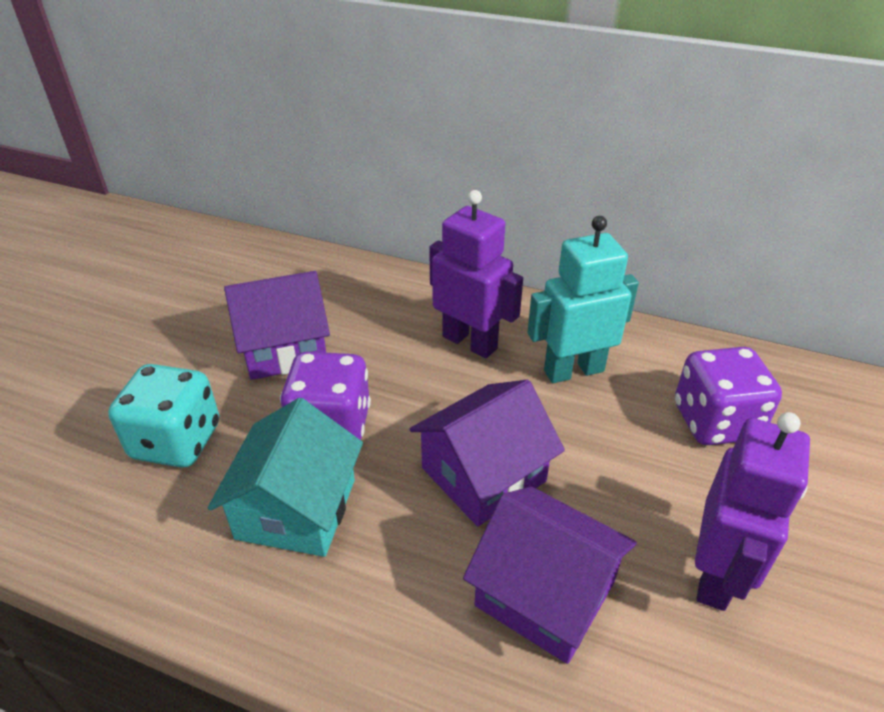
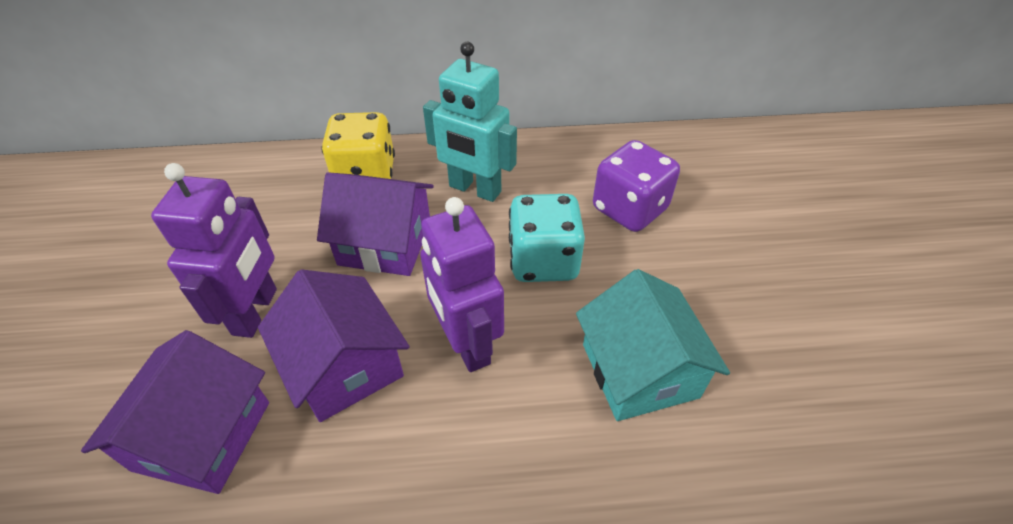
purple dice: 2 -> 1
yellow dice: 0 -> 1

